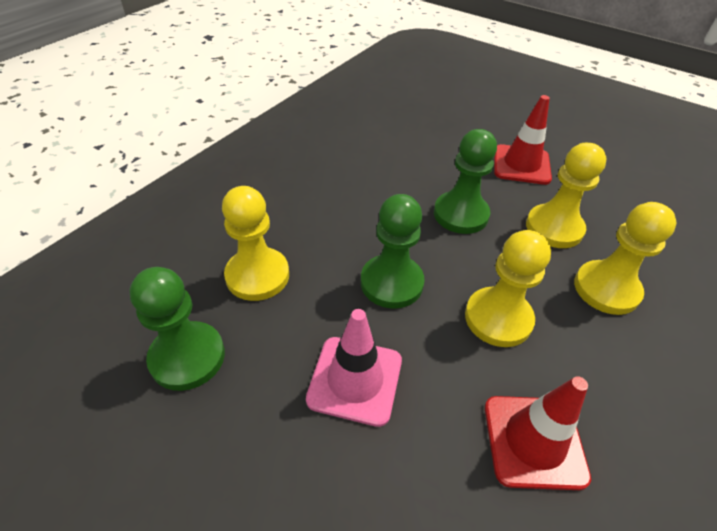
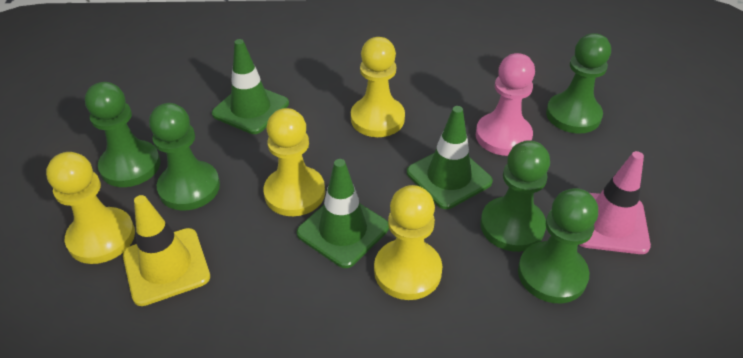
green pawn: 3 -> 5
green traffic cone: 0 -> 3
pink pawn: 0 -> 1
red traffic cone: 2 -> 0
yellow traffic cone: 0 -> 1

